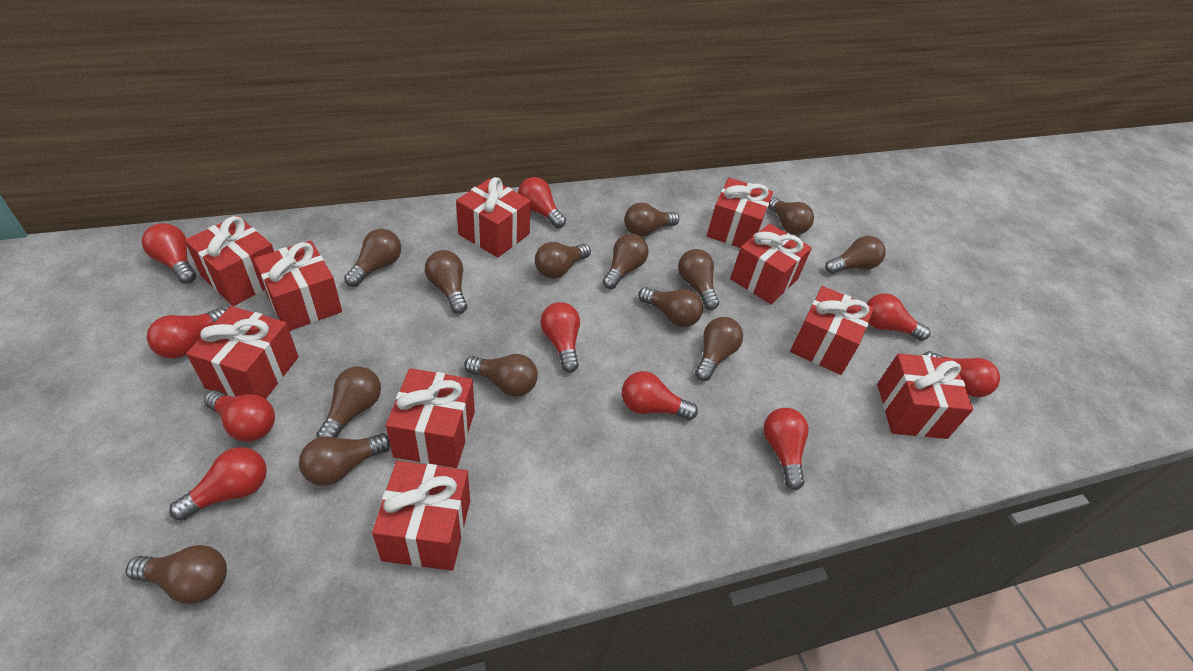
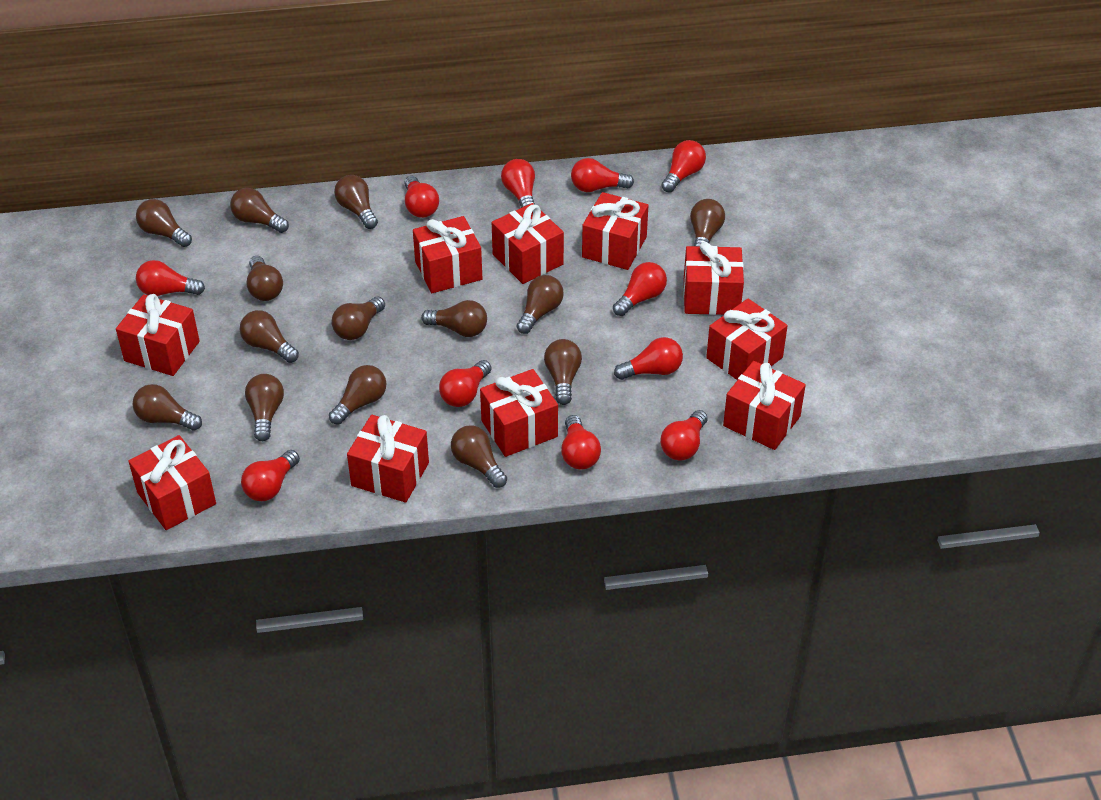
red light bulb: 10 -> 11

